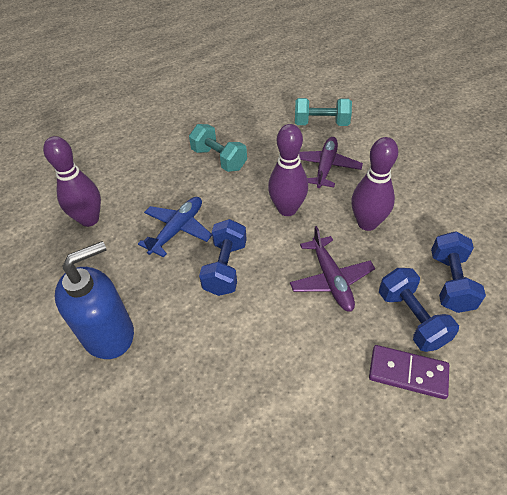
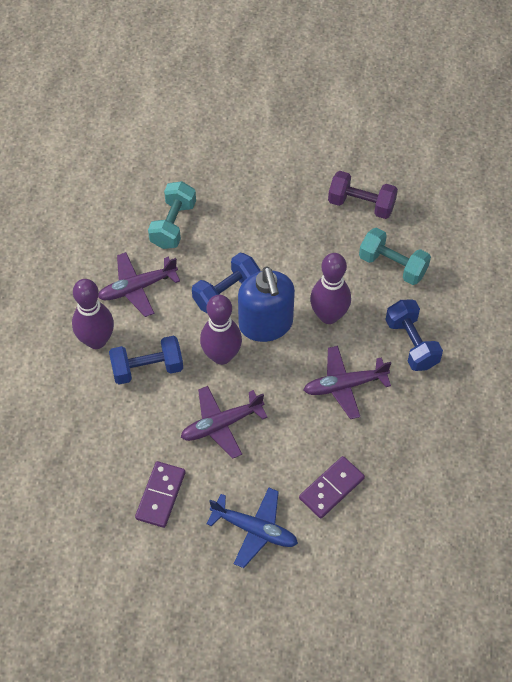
purple domino: 1 -> 2
purple dumbbell: 0 -> 1
purple plane: 2 -> 3

